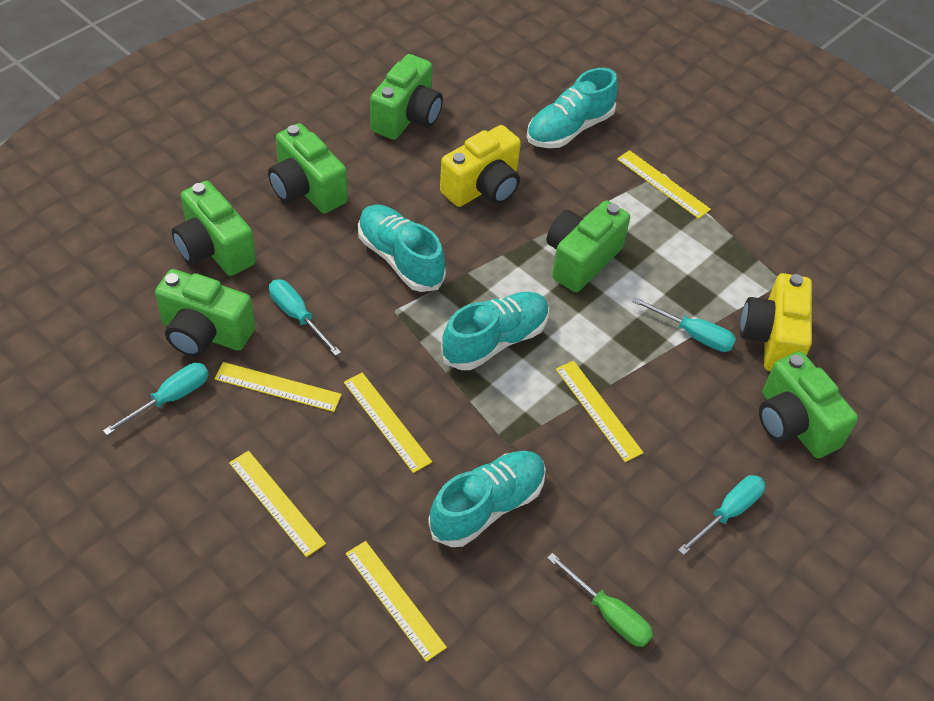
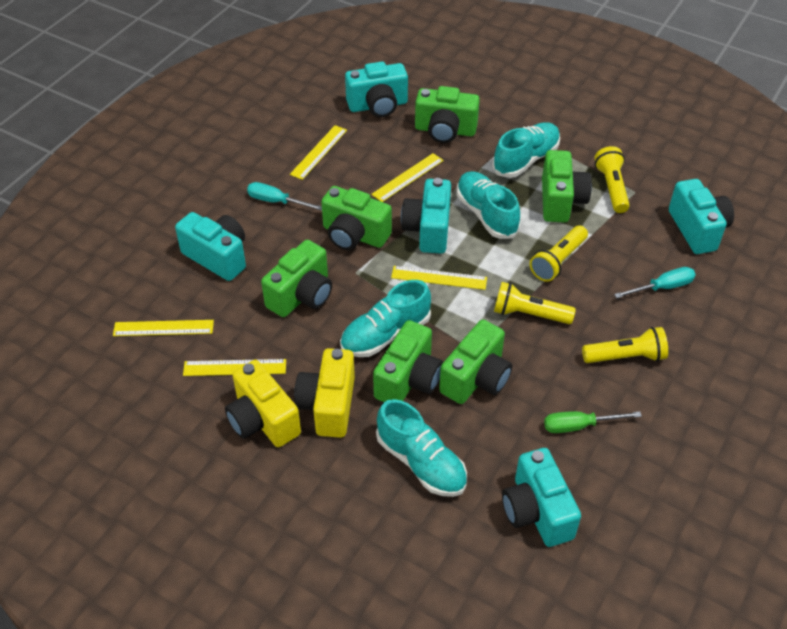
turquoise camera: 0 -> 5
turquoise screwdriver: 4 -> 2
yellow flashlight: 0 -> 4
yellow ruler: 6 -> 5

